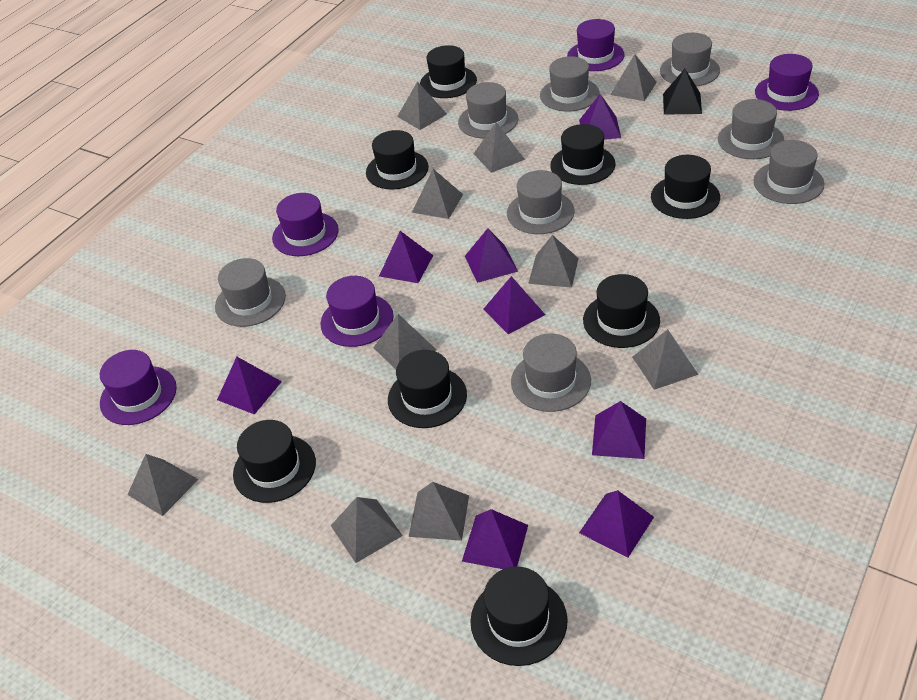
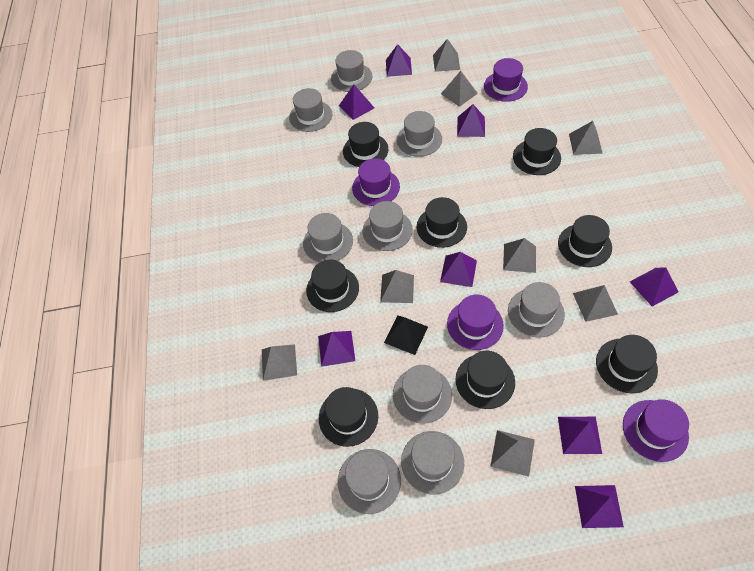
grey hat: 8 -> 9
grey pyramid: 10 -> 8
purple hat: 5 -> 4

